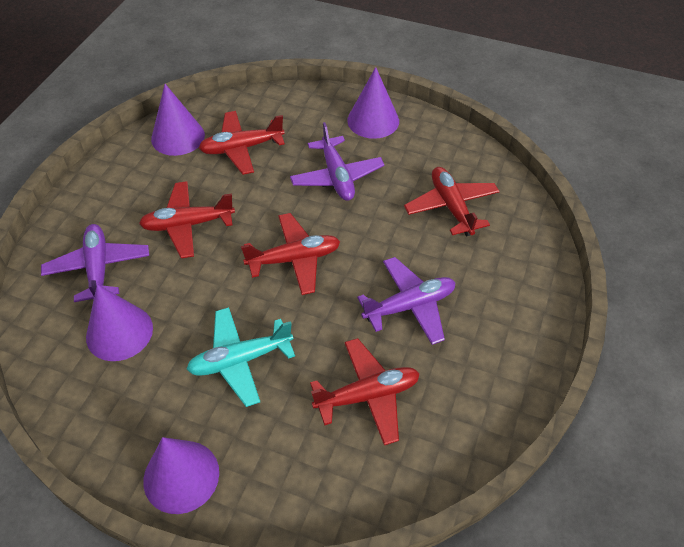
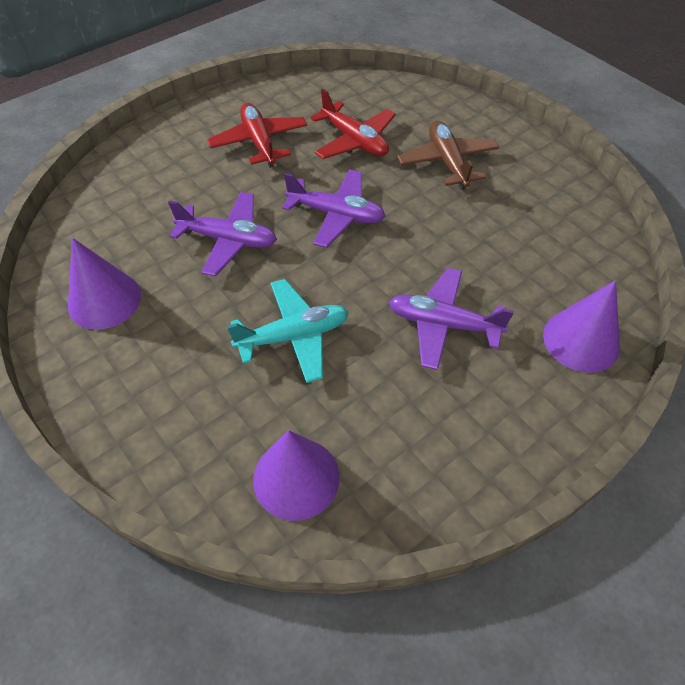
brown plane: 0 -> 1
purple cone: 4 -> 3
red plane: 5 -> 2

